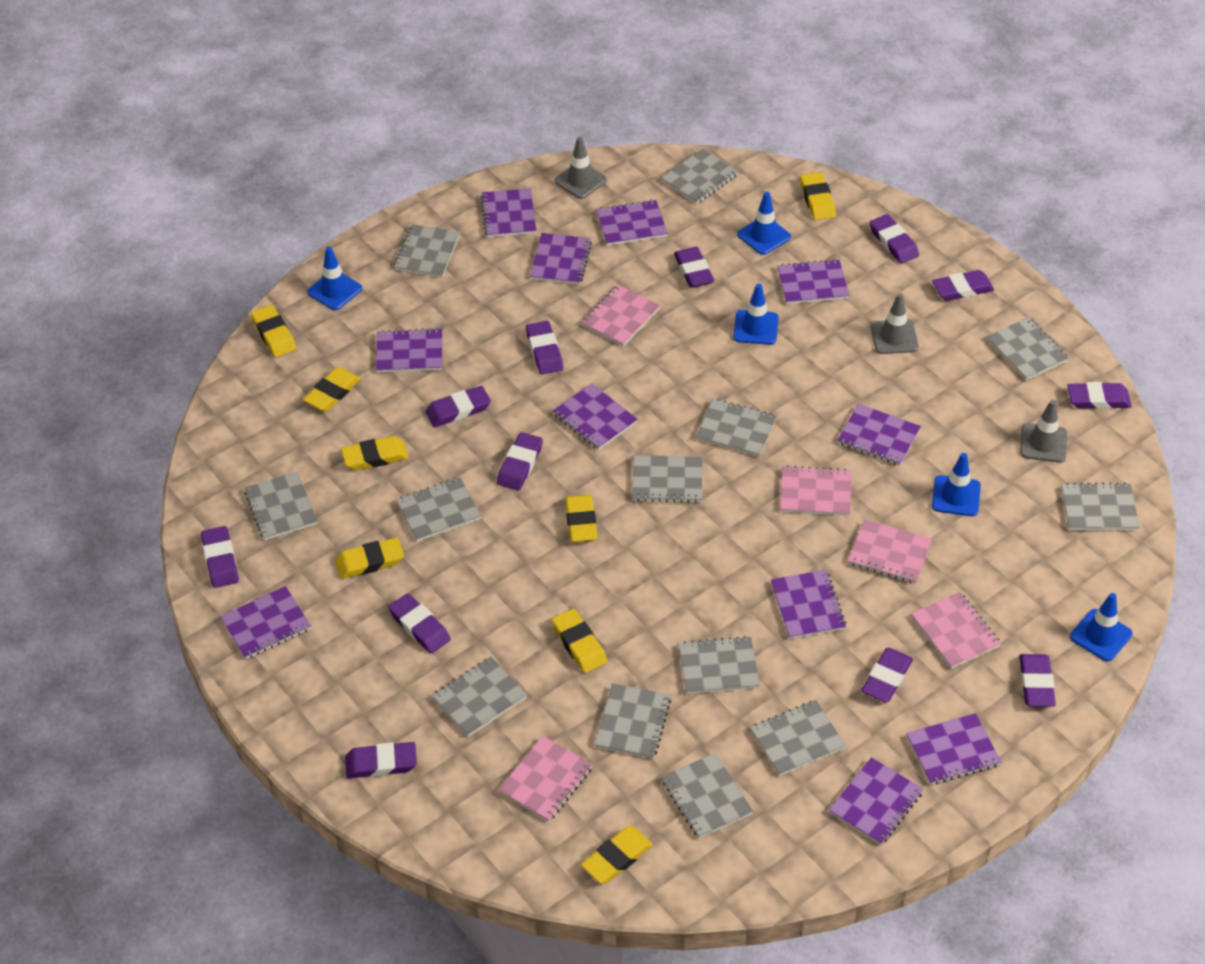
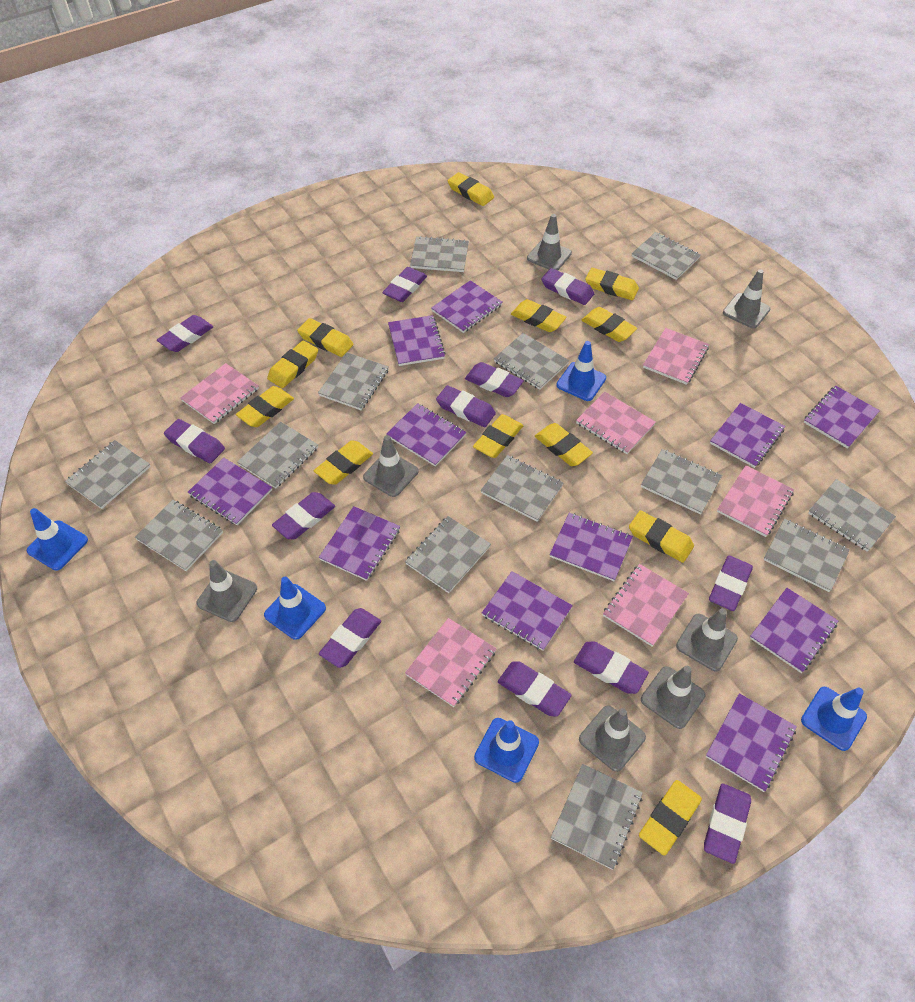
grey traffic cone: 3 -> 7
pink notebook: 5 -> 6
yellow eraser: 8 -> 12

